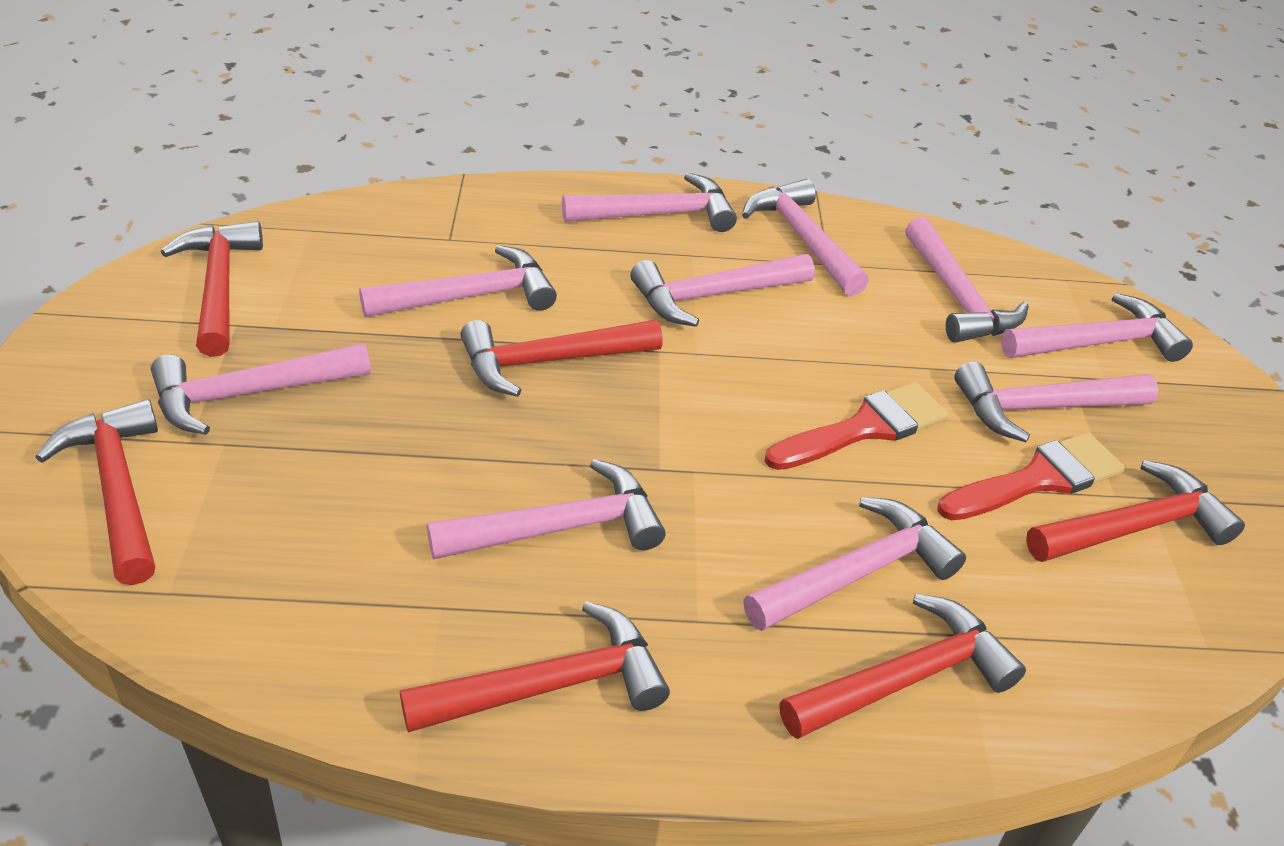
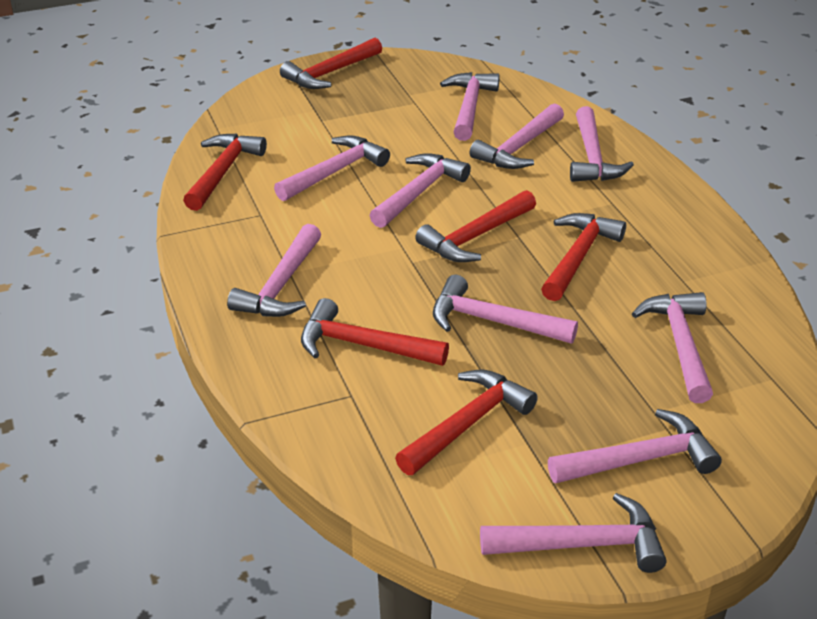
red brush: 2 -> 0

